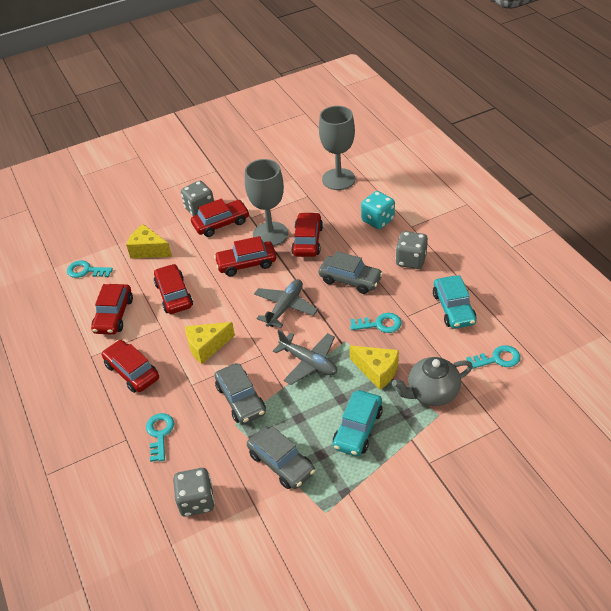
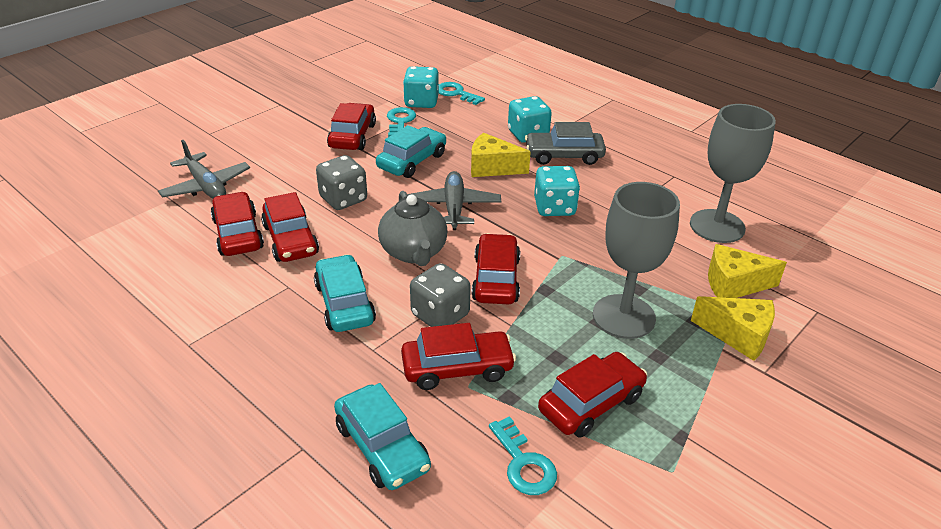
grey car: 3 -> 1
grey dice: 3 -> 2
turquoise car: 2 -> 3
turquoise dice: 1 -> 3
turquoise key: 4 -> 3

